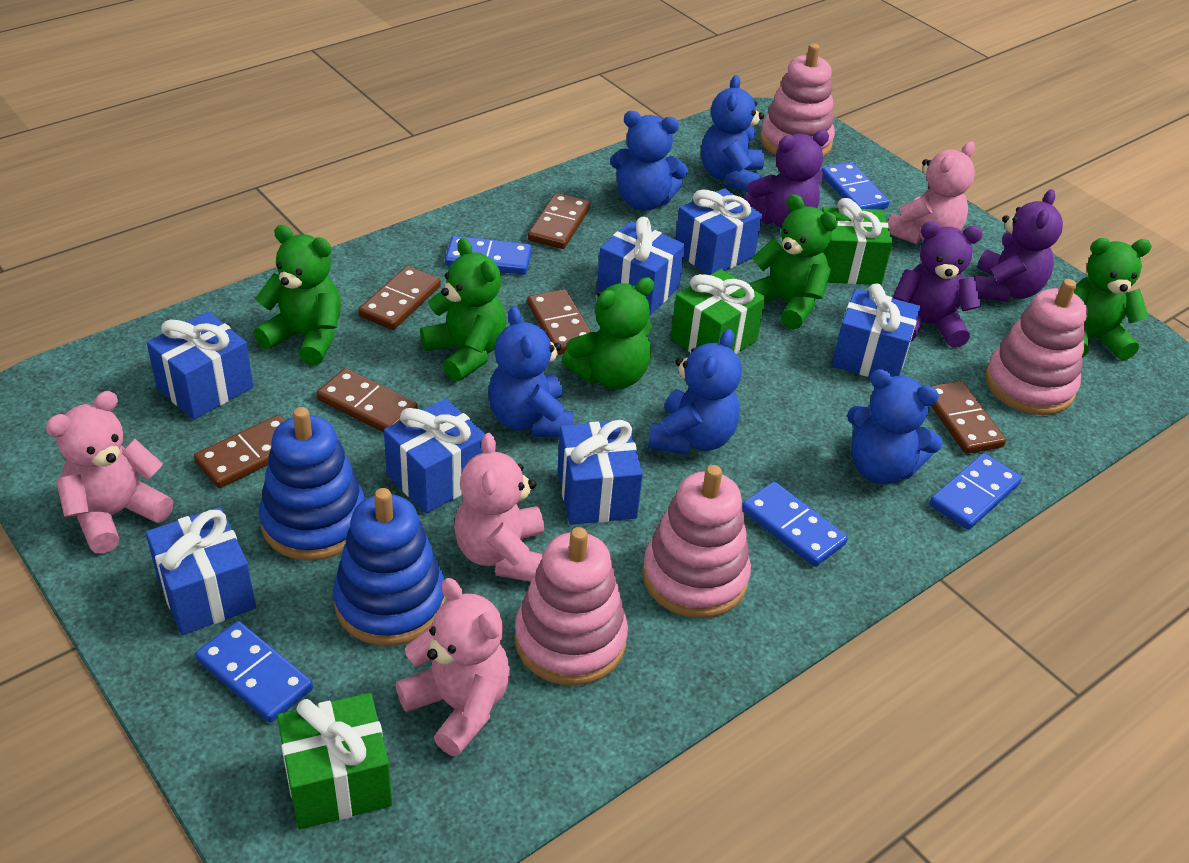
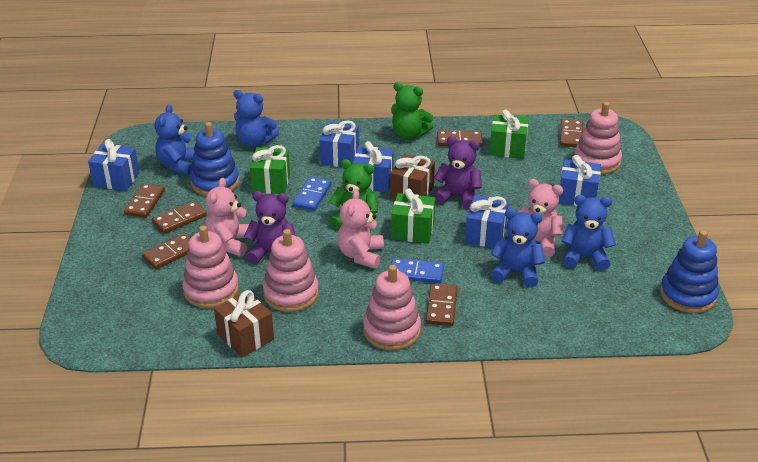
blue domino: 5 -> 2
blue gift: 7 -> 5
blue teddy bear: 5 -> 4
brown gift: 0 -> 2
green teddy bear: 5 -> 2
pink teddy bear: 4 -> 3
purple teddy bear: 3 -> 2

